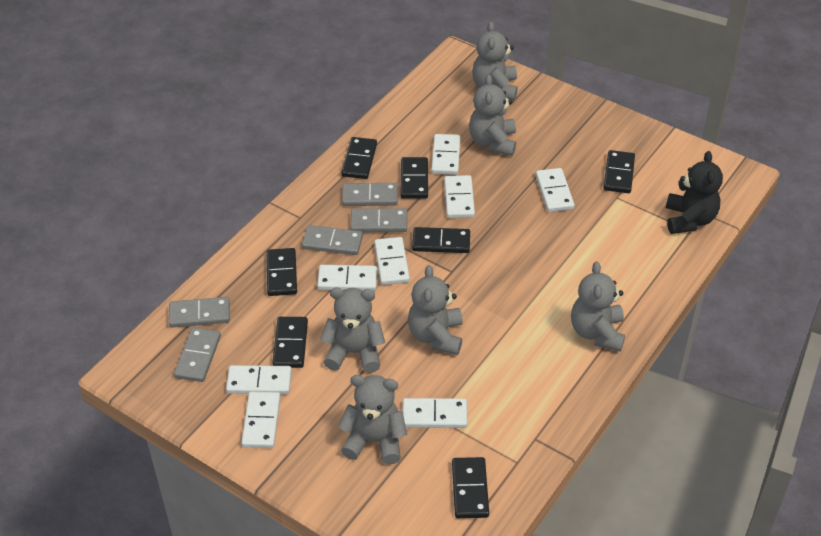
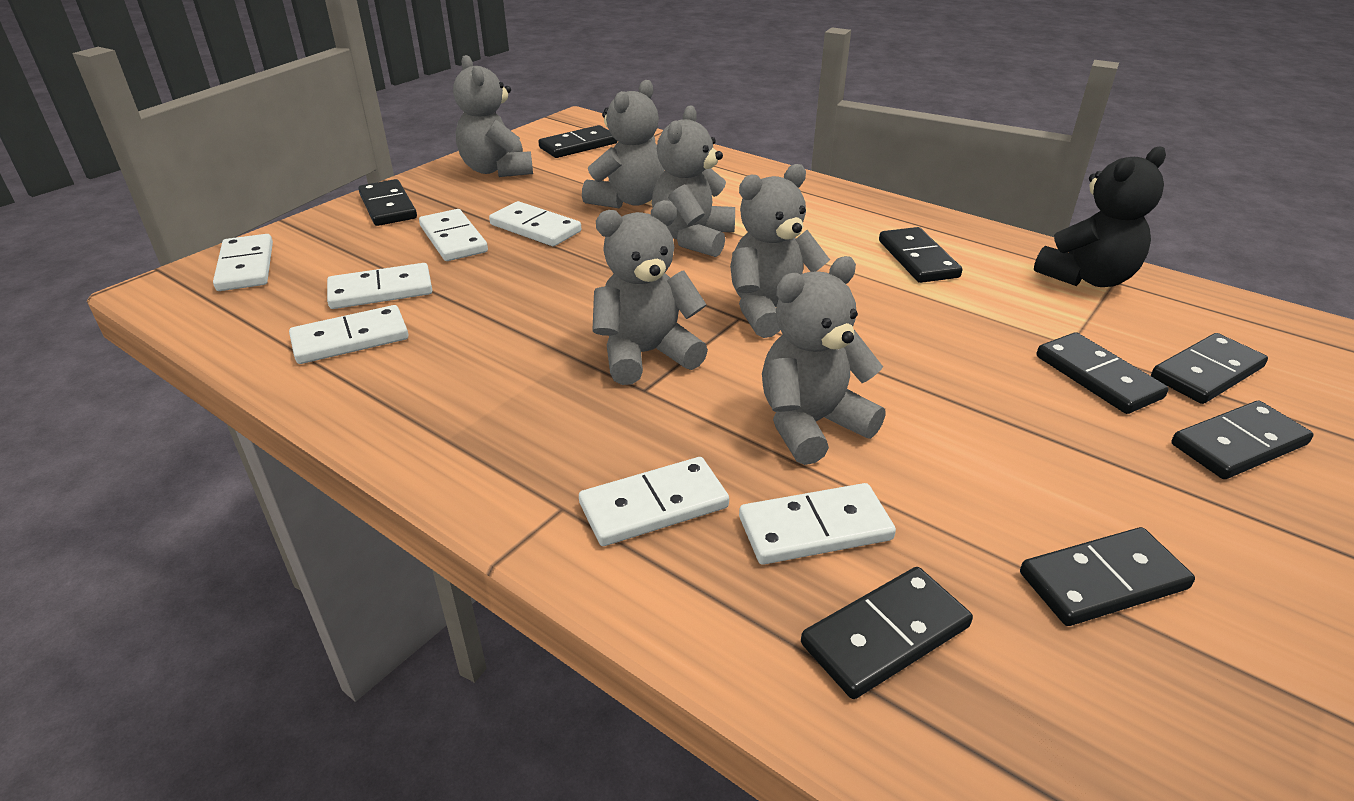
black domino: 7 -> 8
grey domino: 5 -> 0
white domino: 8 -> 7

